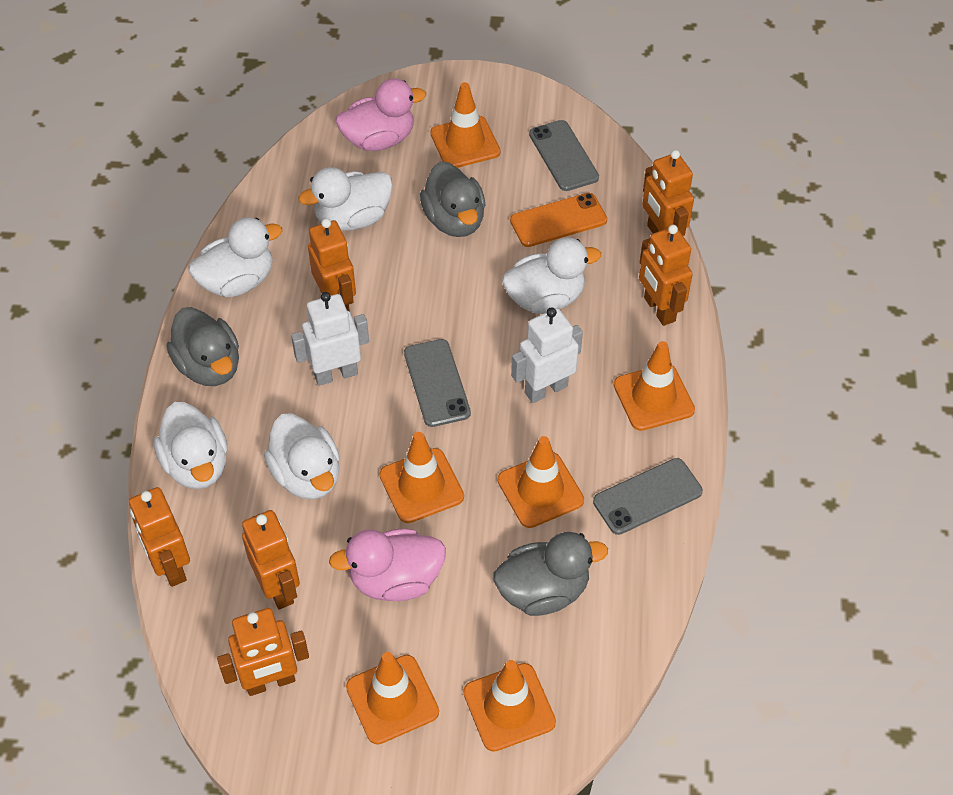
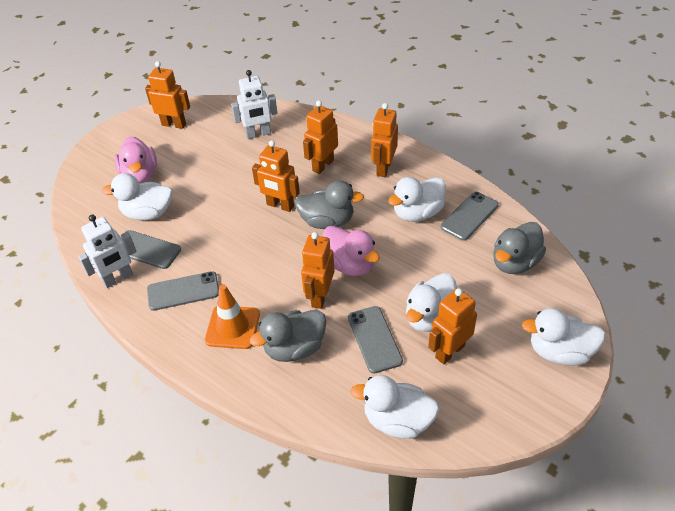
grey phone: 3 -> 4
orange phone: 1 -> 0
orange traffic cone: 6 -> 1

